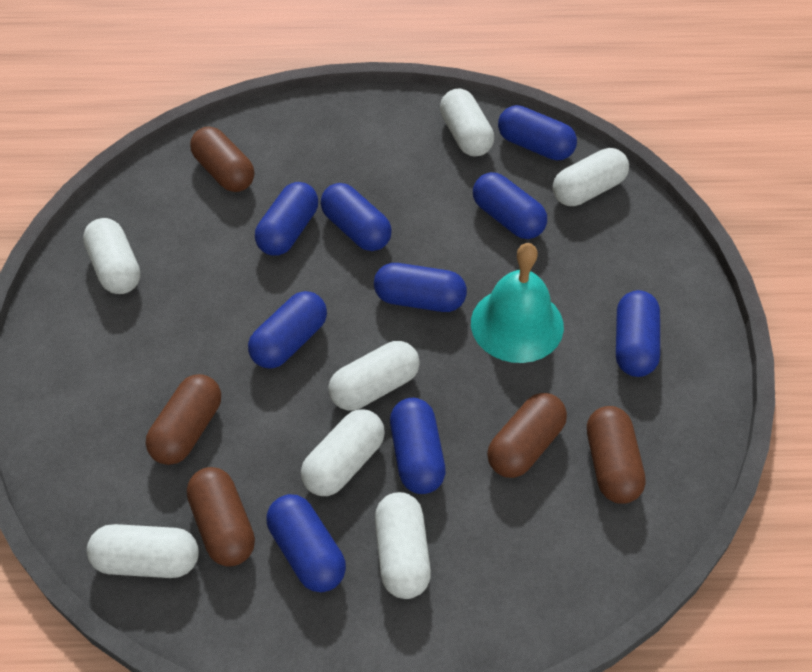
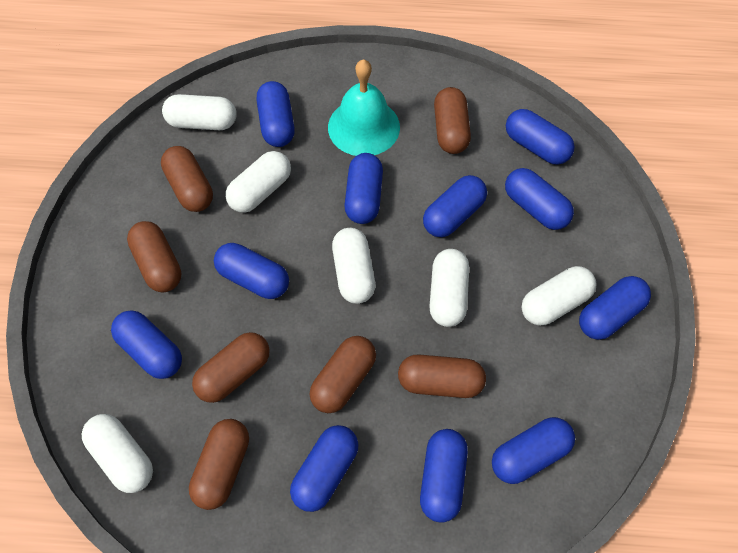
blue capsule: 9 -> 11
brown capsule: 5 -> 7
white capsule: 7 -> 6

